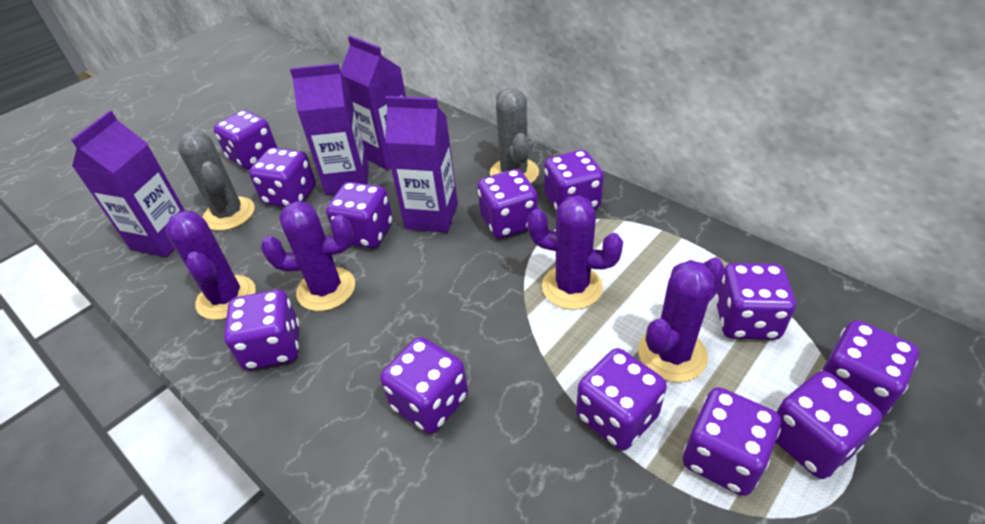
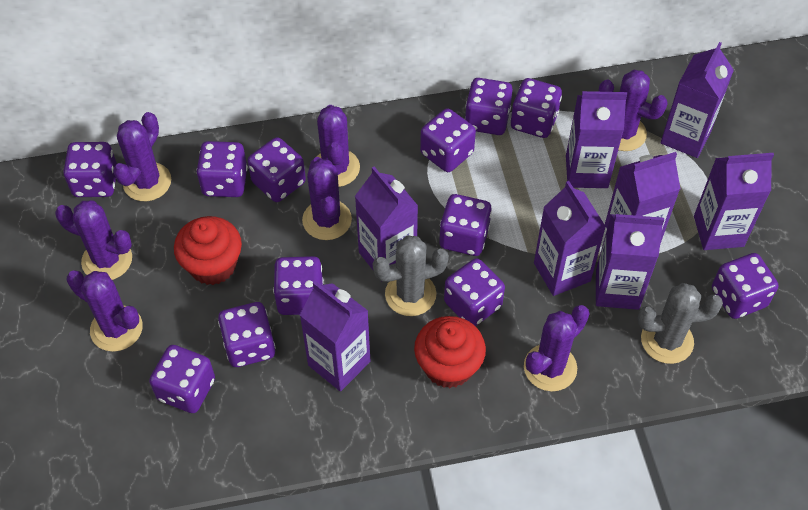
purple cactus: 4 -> 7
purple carton: 4 -> 8
red cupcake: 0 -> 2

